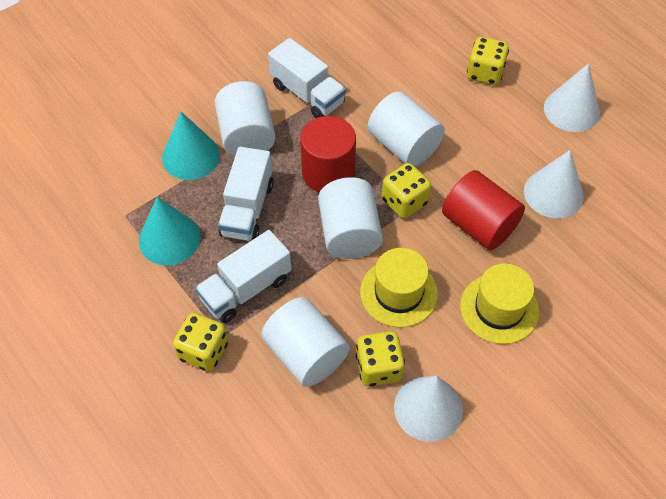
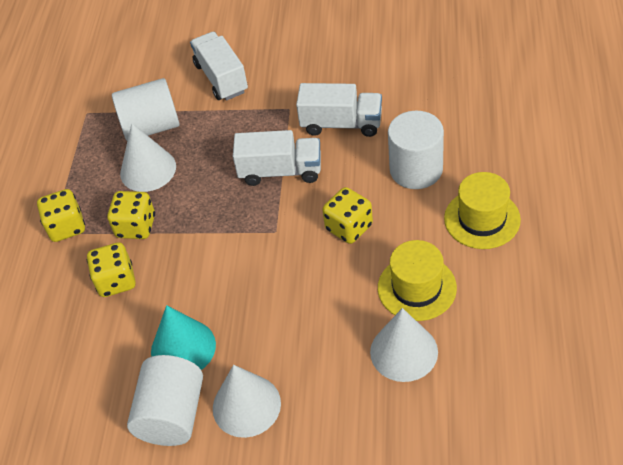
red cylinder: 2 -> 0
turquoise cone: 2 -> 1
white cylinder: 4 -> 3

